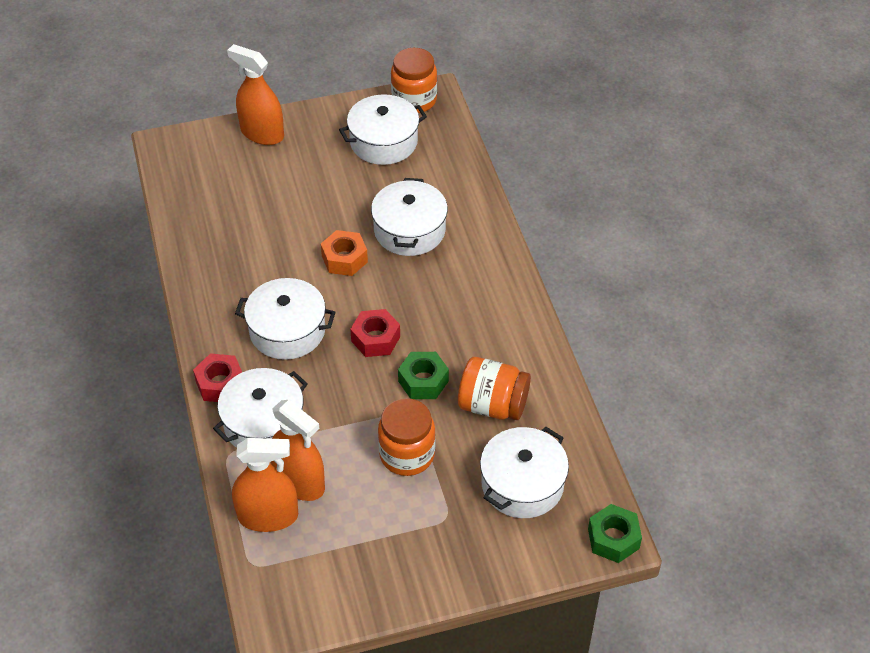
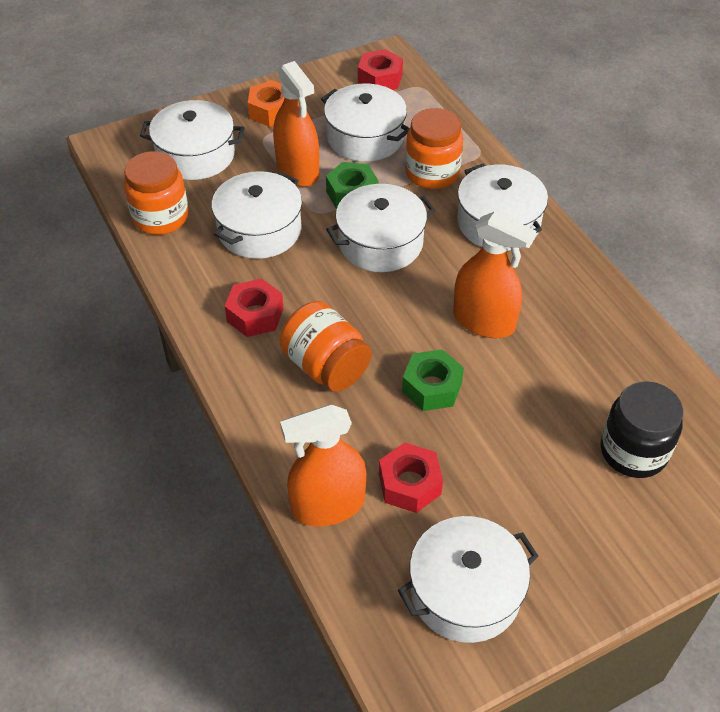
black jar: 0 -> 1
red nut: 2 -> 3
white pot: 5 -> 6

